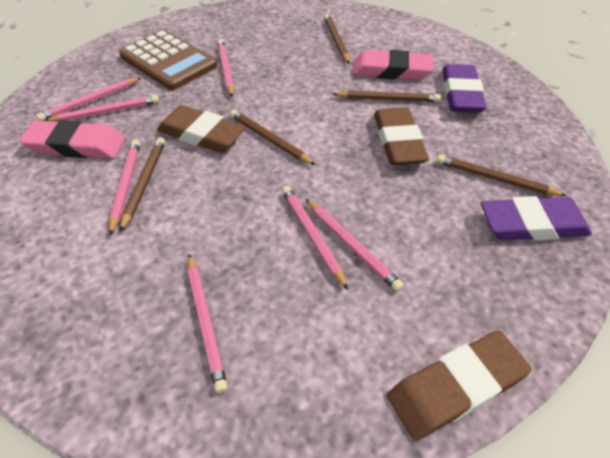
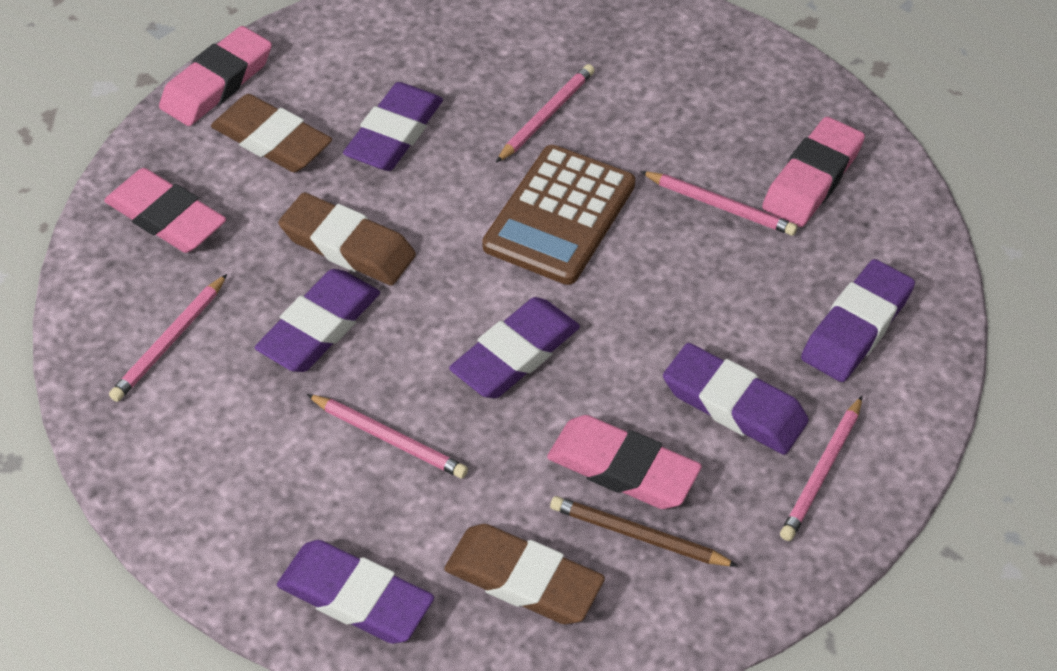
brown pencil: 5 -> 1
pink eraser: 2 -> 4
pink pencil: 7 -> 5
purple eraser: 2 -> 6

